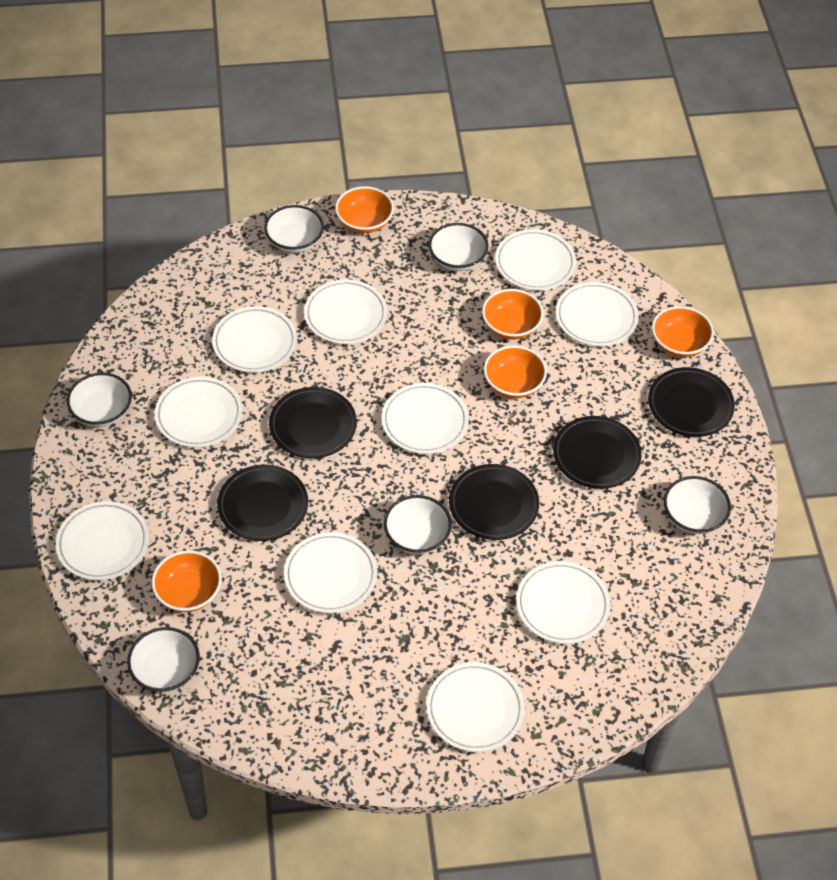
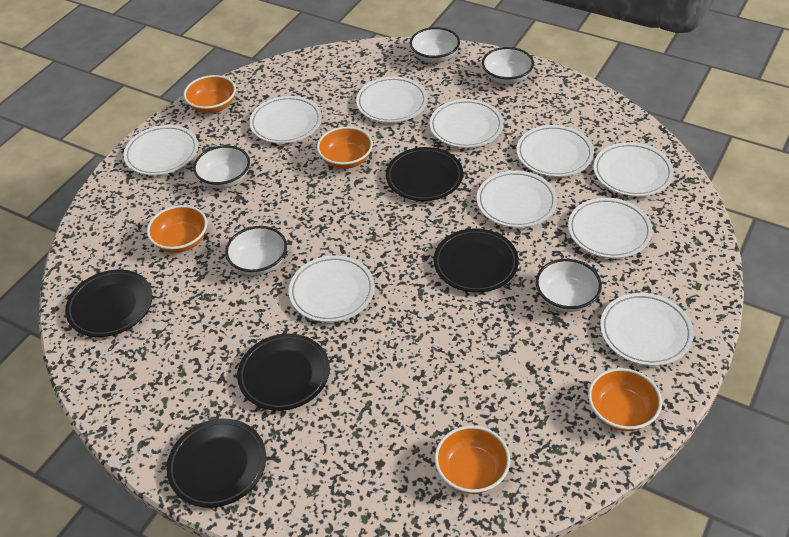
white bowl: 6 -> 5

